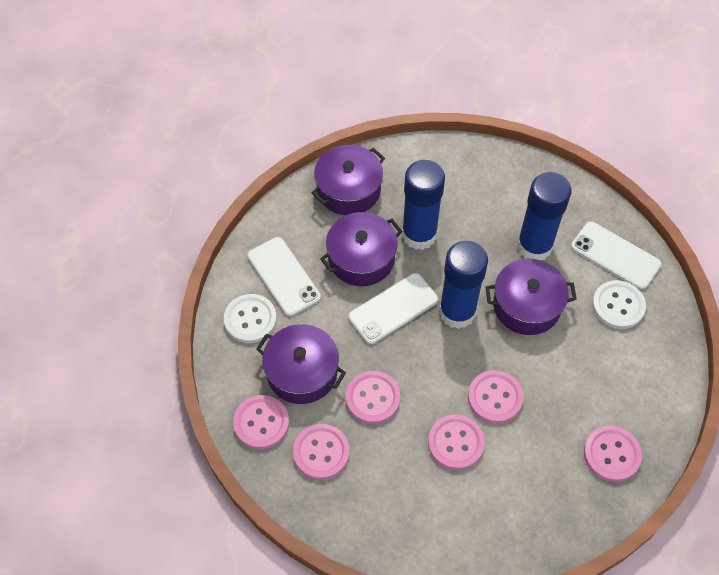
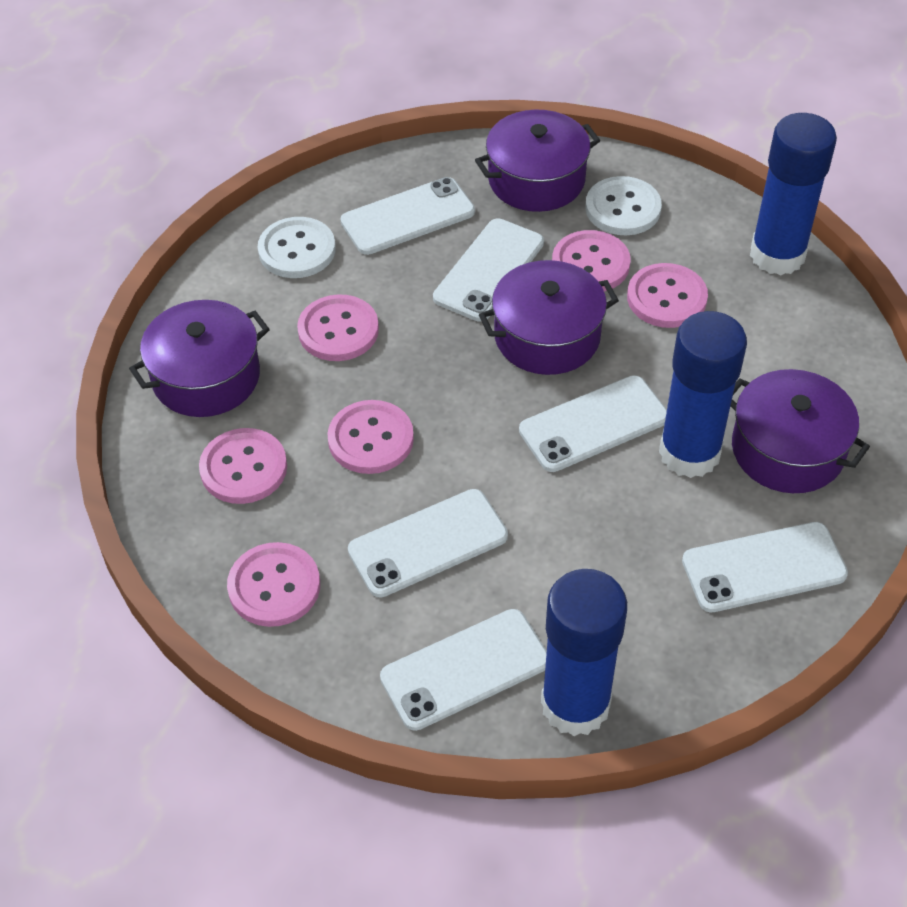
white phone: 3 -> 6

